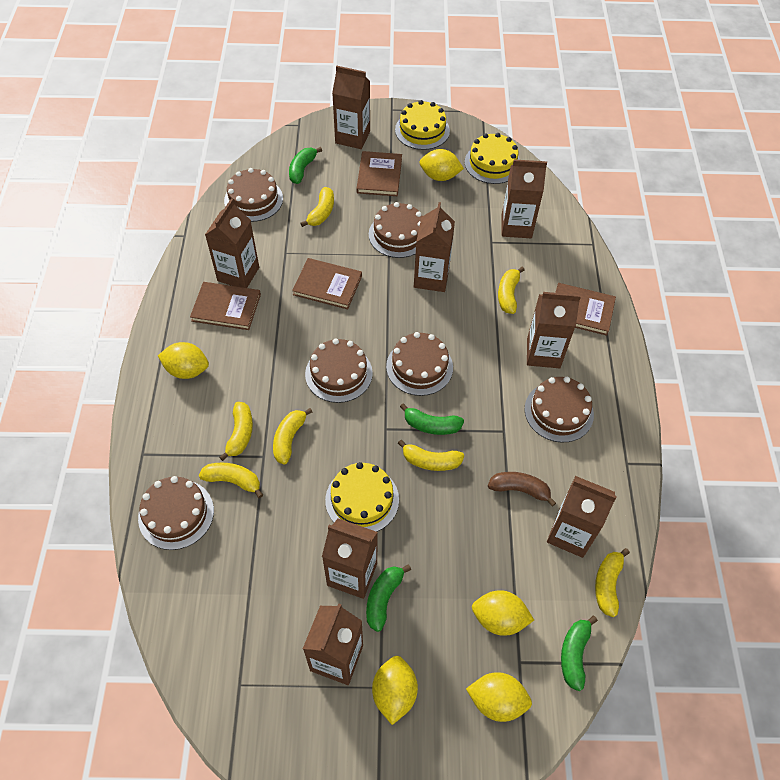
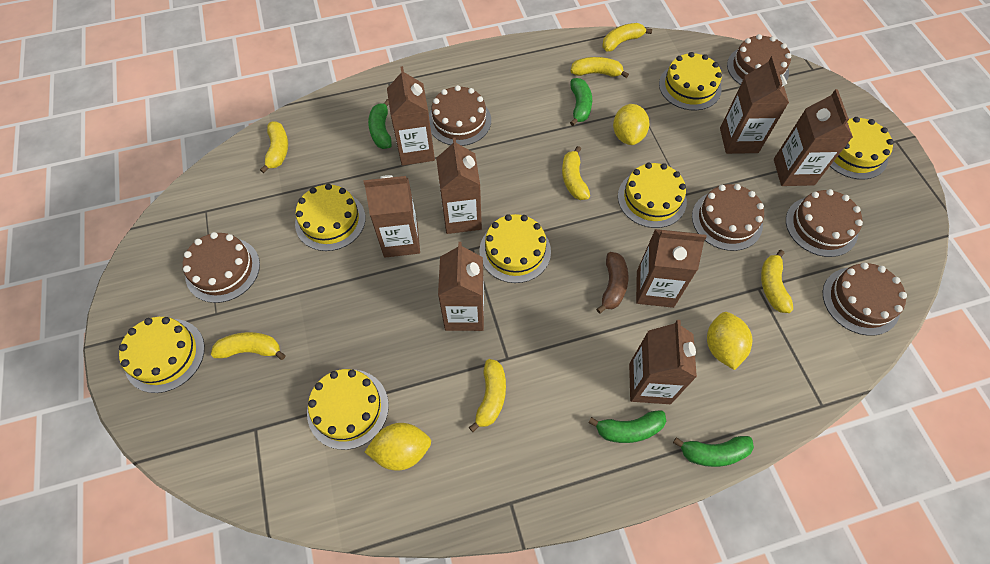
brown book: 4 -> 0
yellow cake: 3 -> 7
yellow lemon: 5 -> 3

